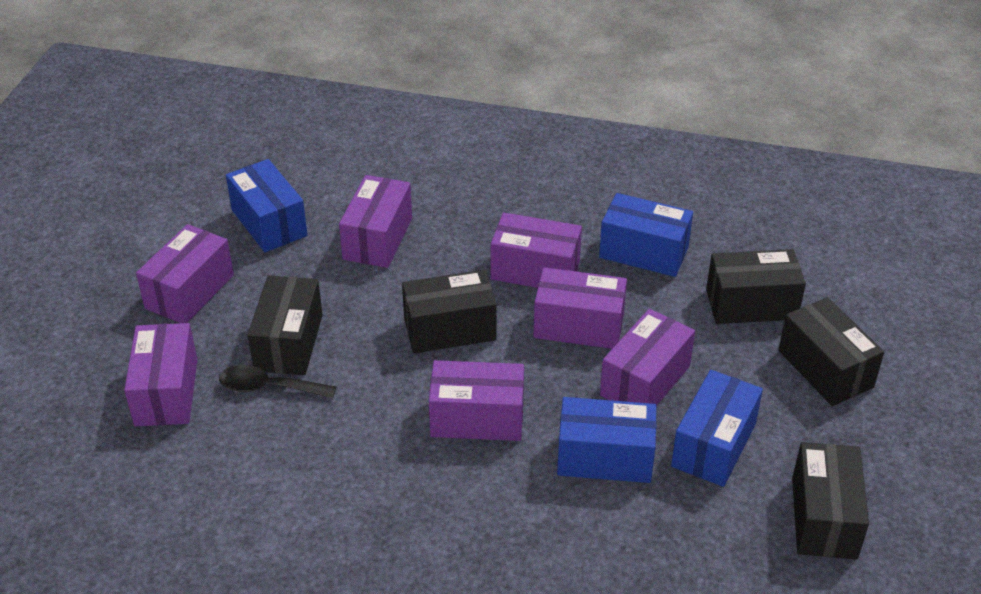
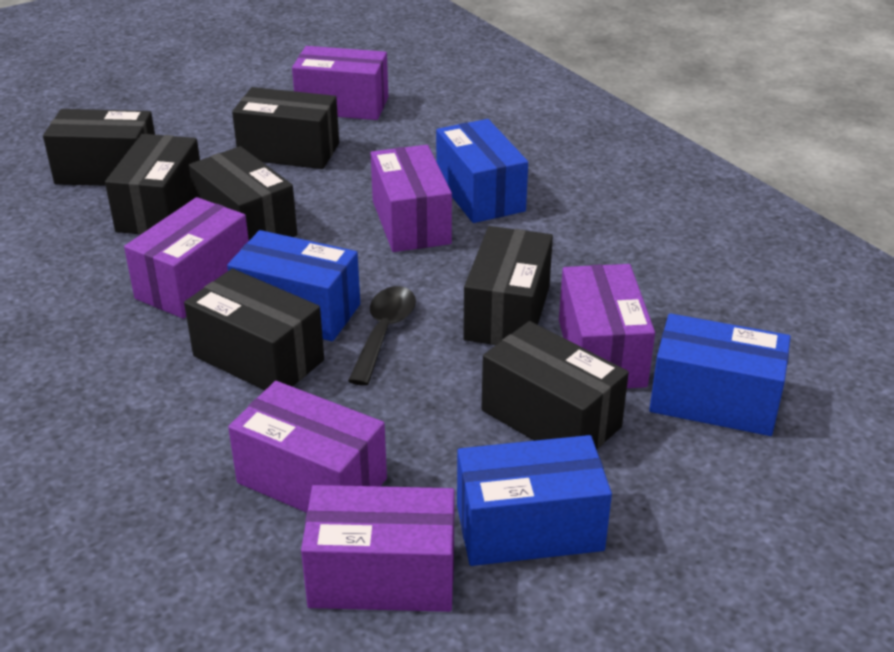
black box: 5 -> 7
purple box: 7 -> 6

